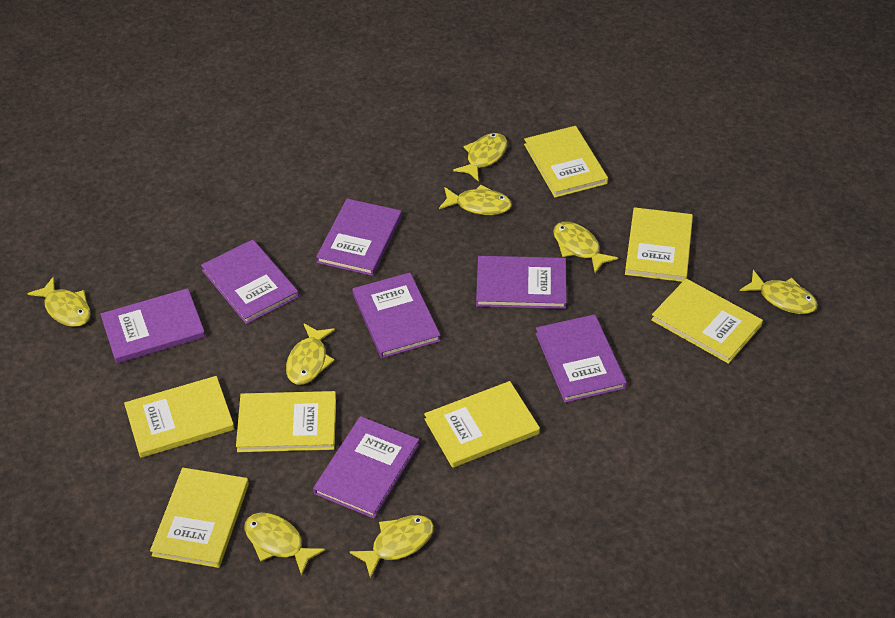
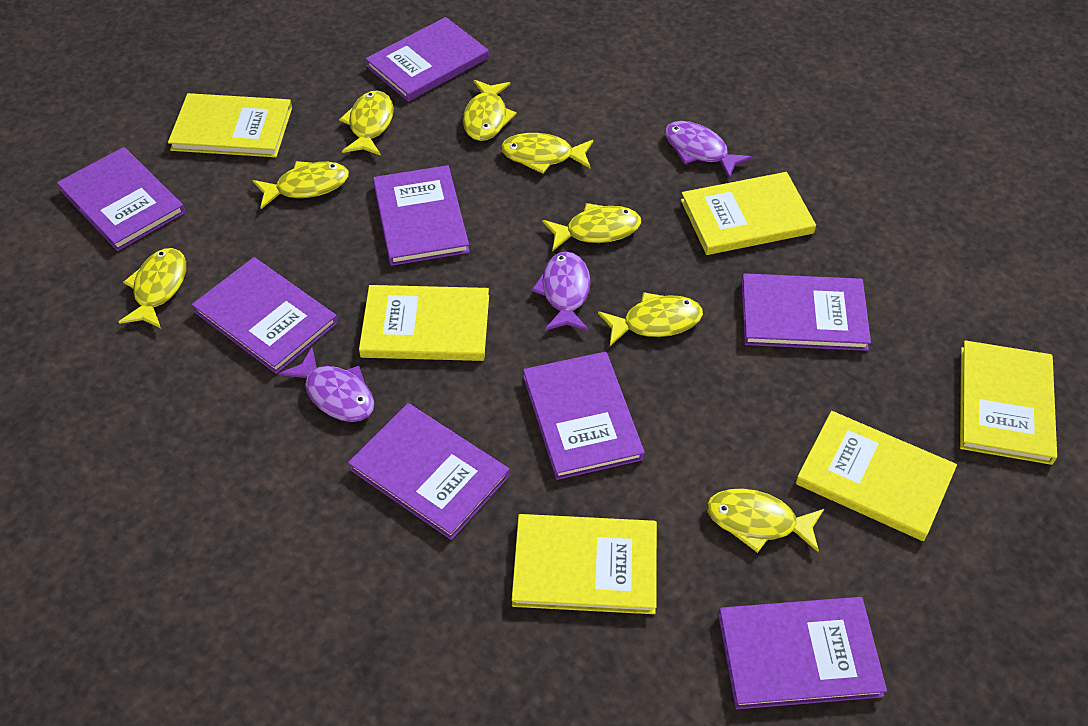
purple book: 7 -> 8
purple fish: 0 -> 3
yellow book: 7 -> 6

